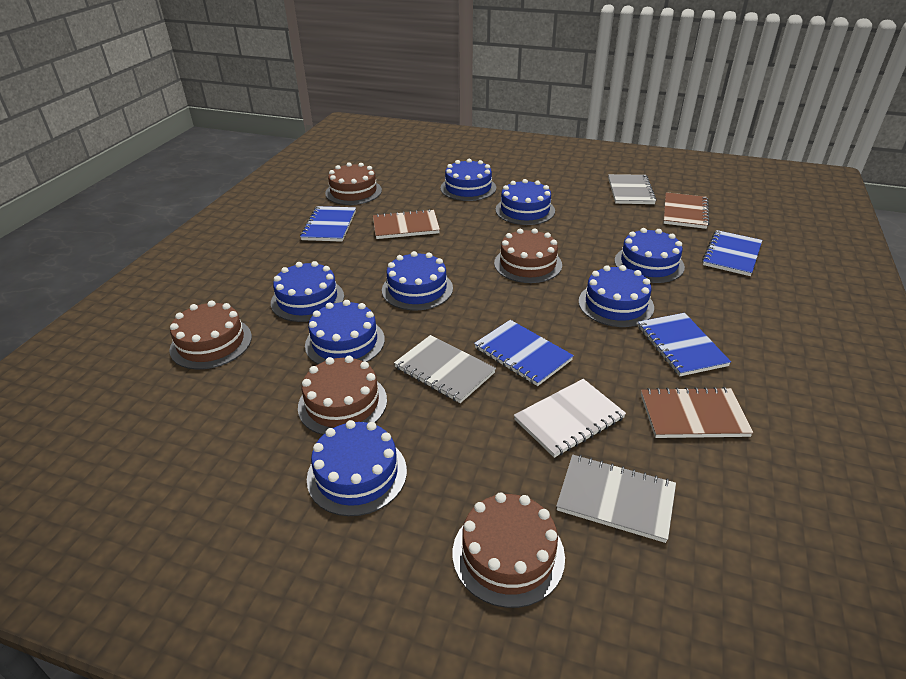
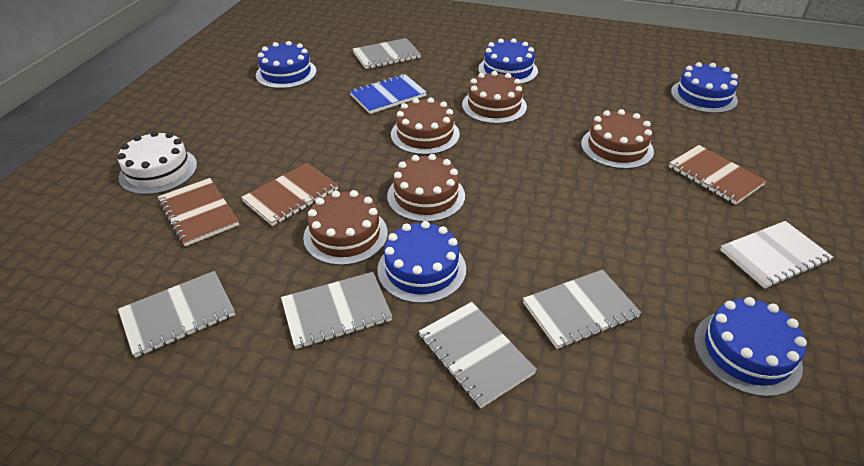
blue cake: 8 -> 5
blue notebook: 4 -> 1
grey notebook: 3 -> 5
white cake: 0 -> 1

